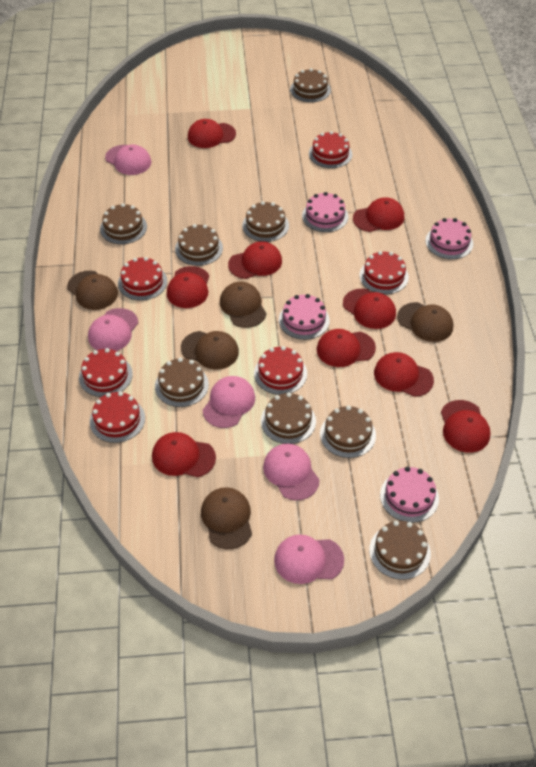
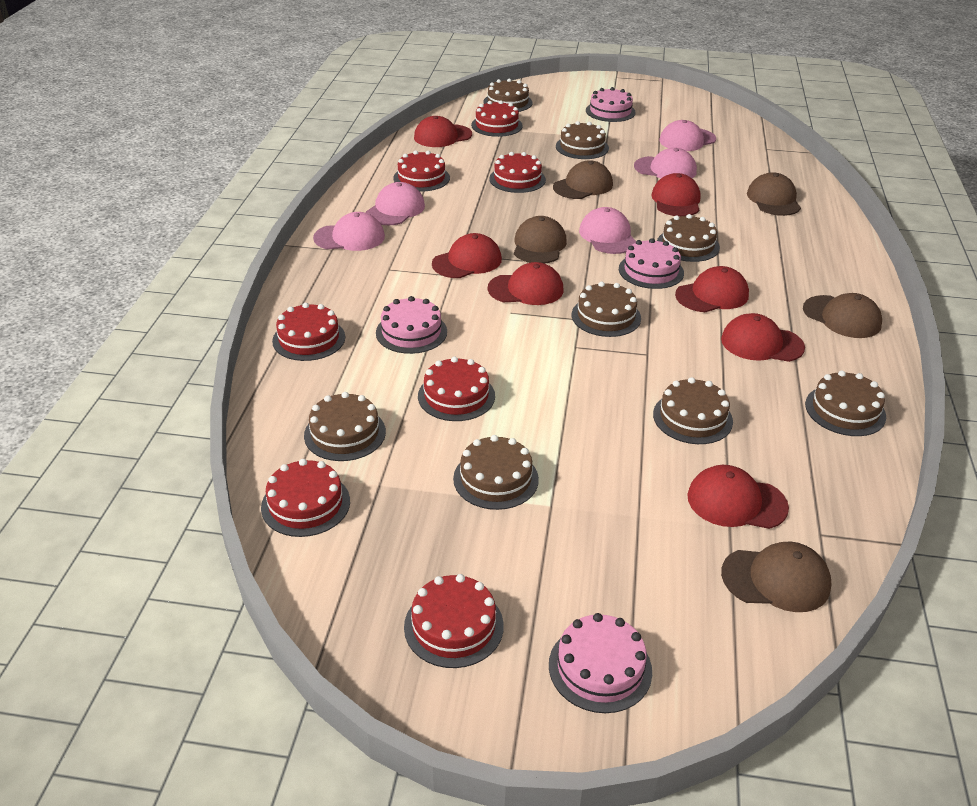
red cake: 6 -> 7
red cap: 9 -> 7

